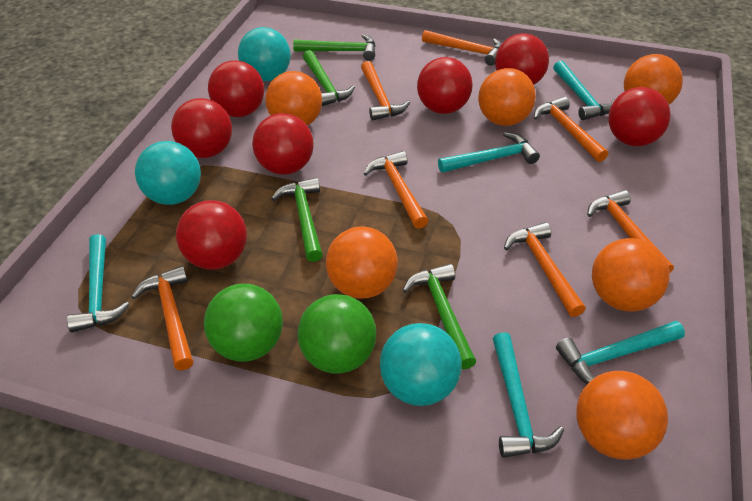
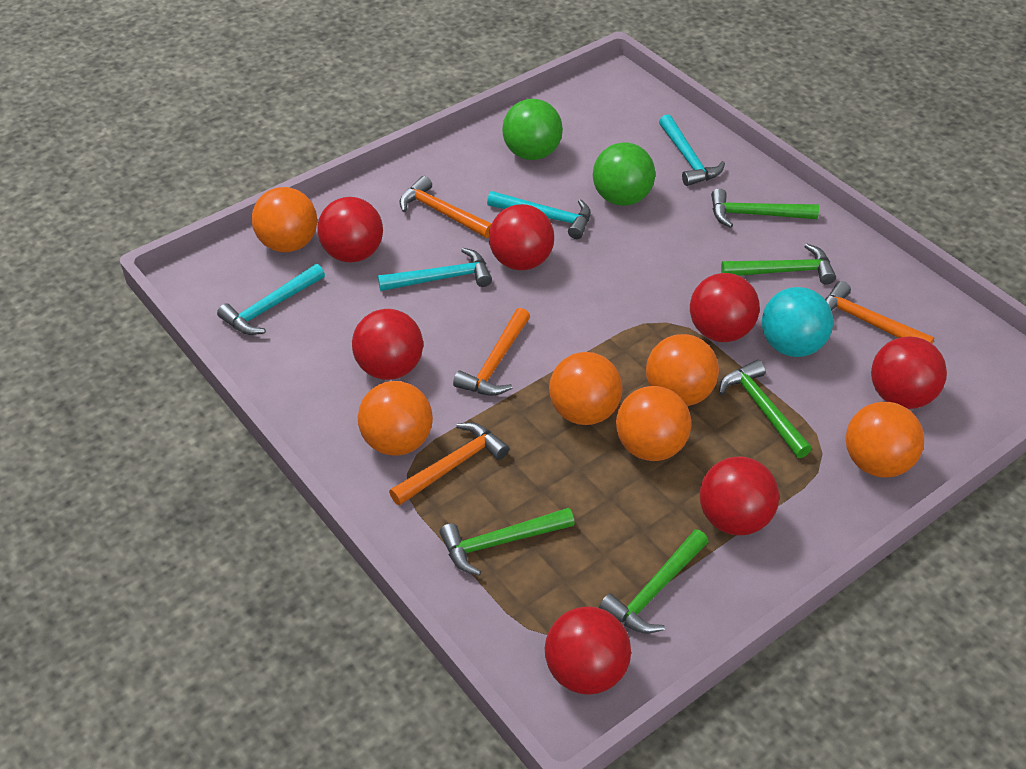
green hammer: 4 -> 5
orange hammer: 7 -> 4
turquoise ball: 3 -> 1
turquoise hammer: 5 -> 4

